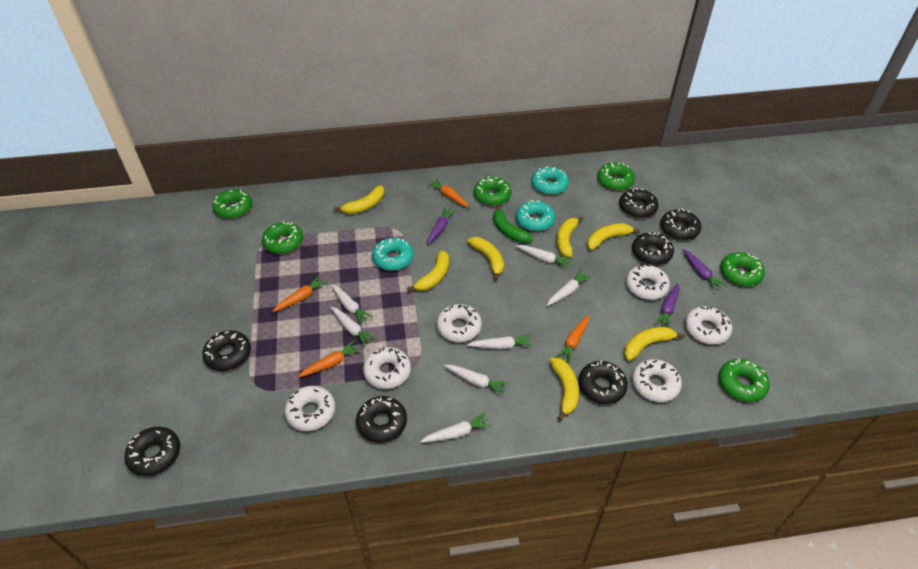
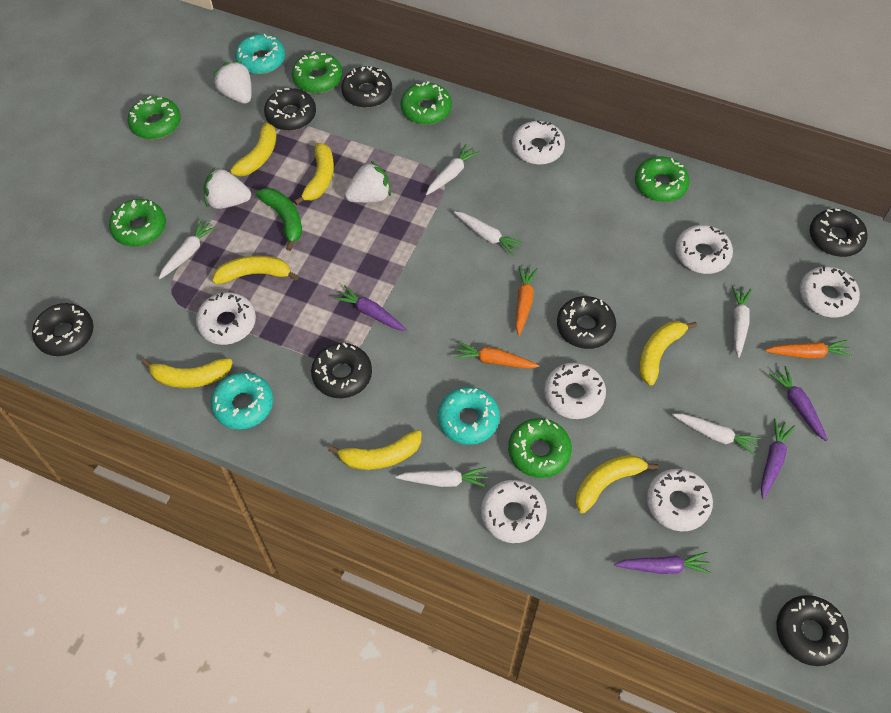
orange carrot: 4 -> 3
purple carrot: 3 -> 4
white carrot: 7 -> 6
white donut: 6 -> 7
white strawberry: 0 -> 3

